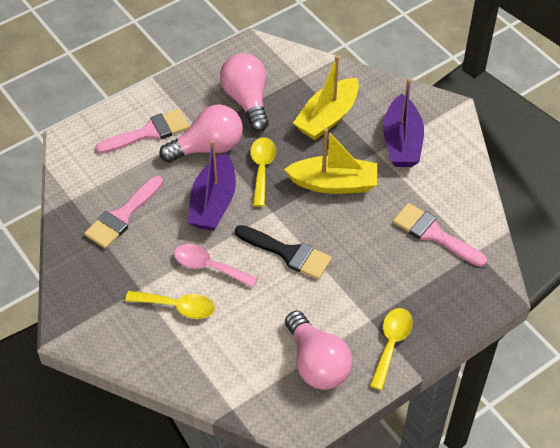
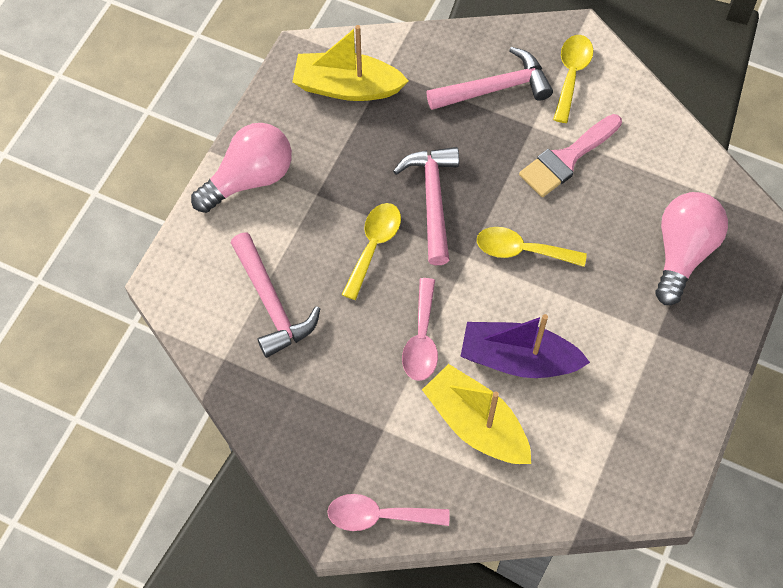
black brush: 1 -> 0
pink brush: 3 -> 1
pink hammer: 0 -> 3
pink light bulb: 3 -> 2
pink spoon: 1 -> 2
purple boat: 2 -> 1

